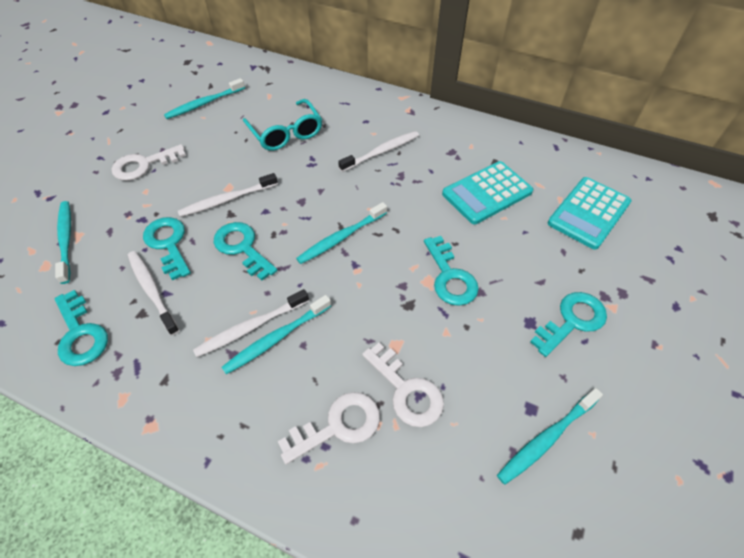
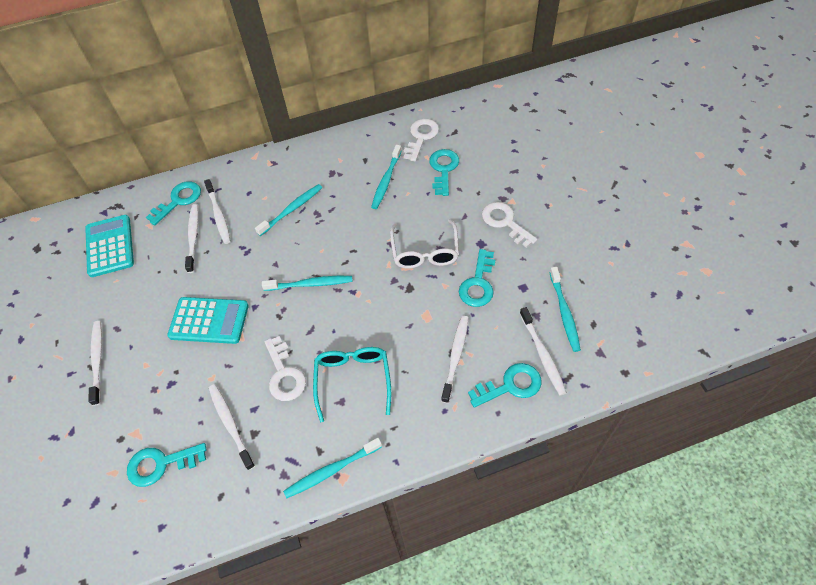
white glasses: 0 -> 1
white toothbrush: 4 -> 6

